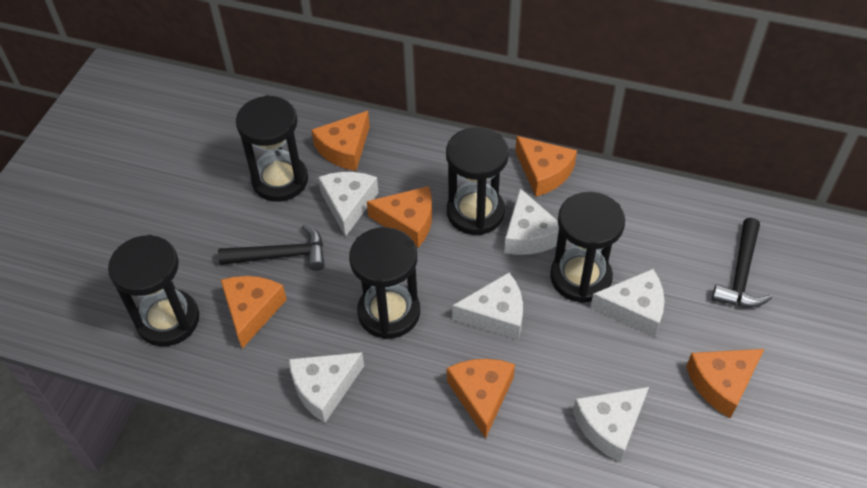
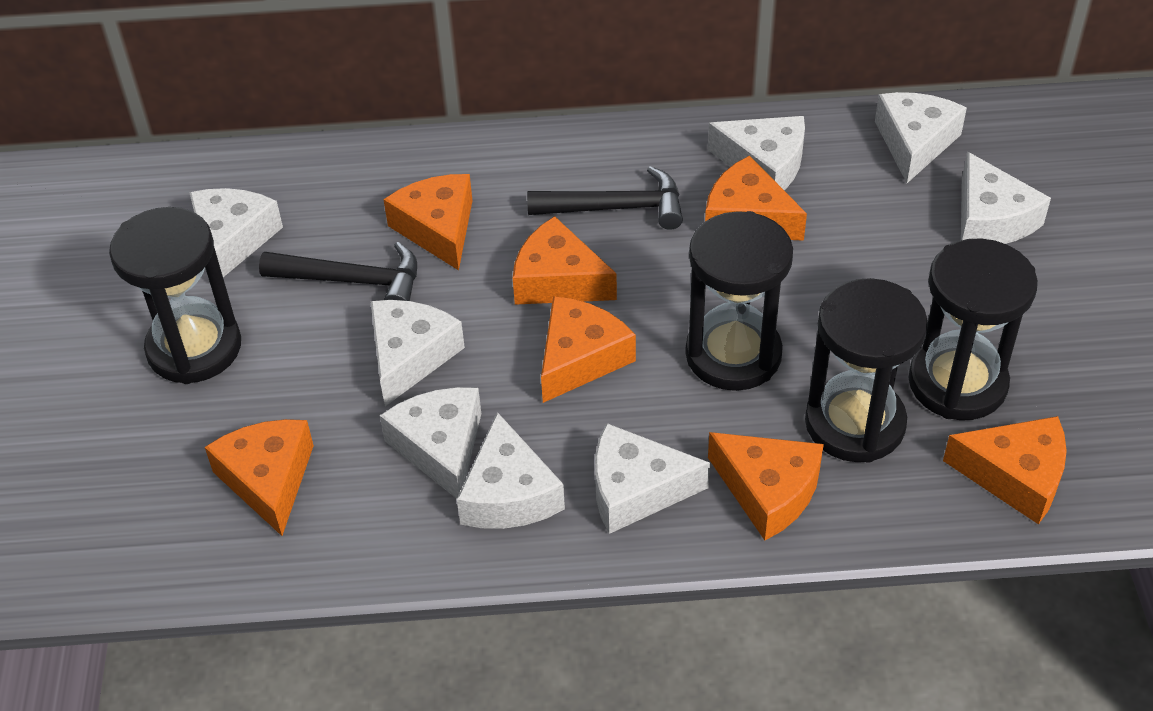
black hourglass: 5 -> 4
orange cheese: 6 -> 7
white cheese: 6 -> 8

